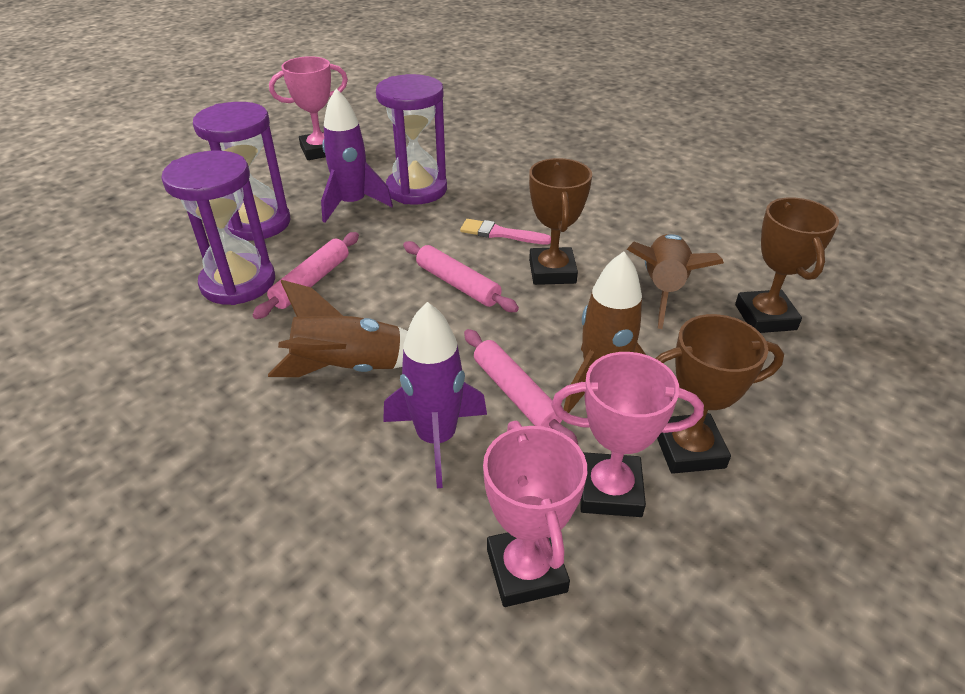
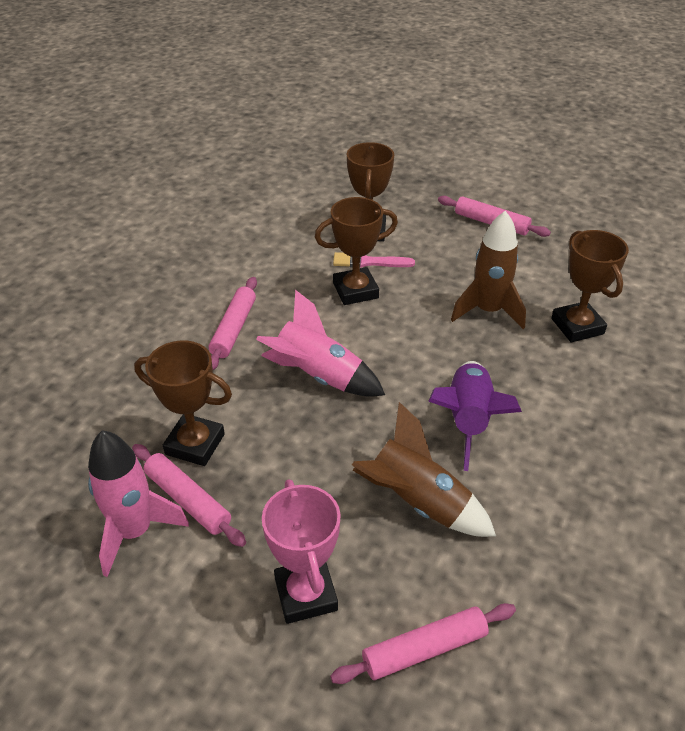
brown rocket: 3 -> 2
brown trophy: 3 -> 4
pink rocket: 0 -> 2
pink rolling pin: 3 -> 4
pink trophy: 3 -> 1
purple hourglass: 3 -> 0
purple rocket: 2 -> 1

